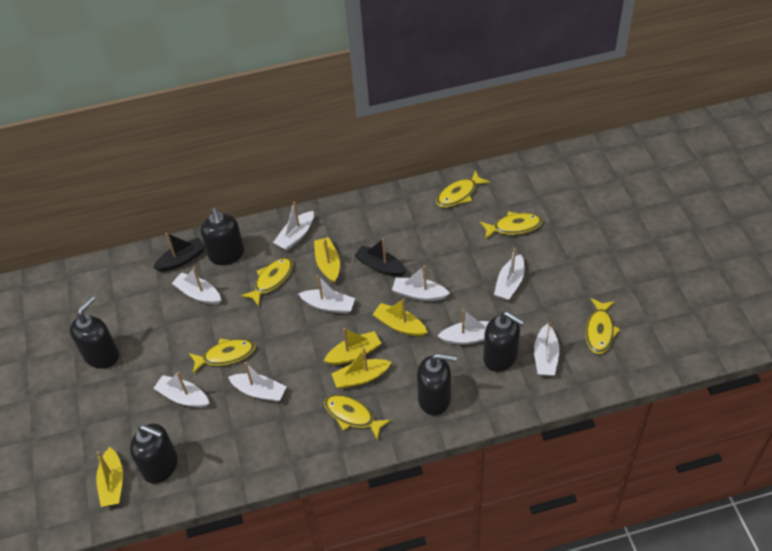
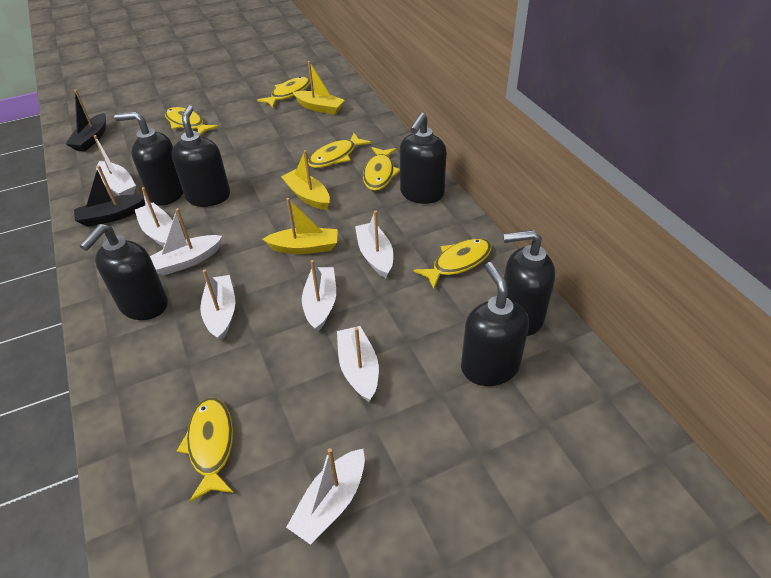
black soap dispenser: 5 -> 6
white boat: 9 -> 8
yellow boat: 5 -> 3

